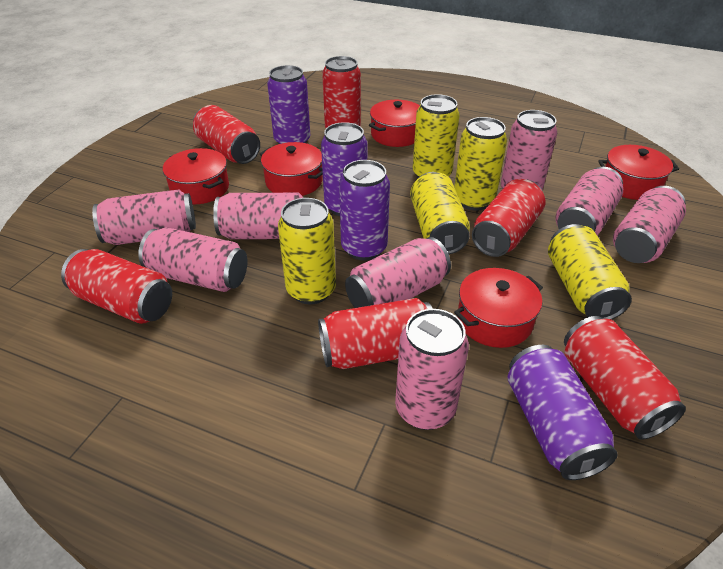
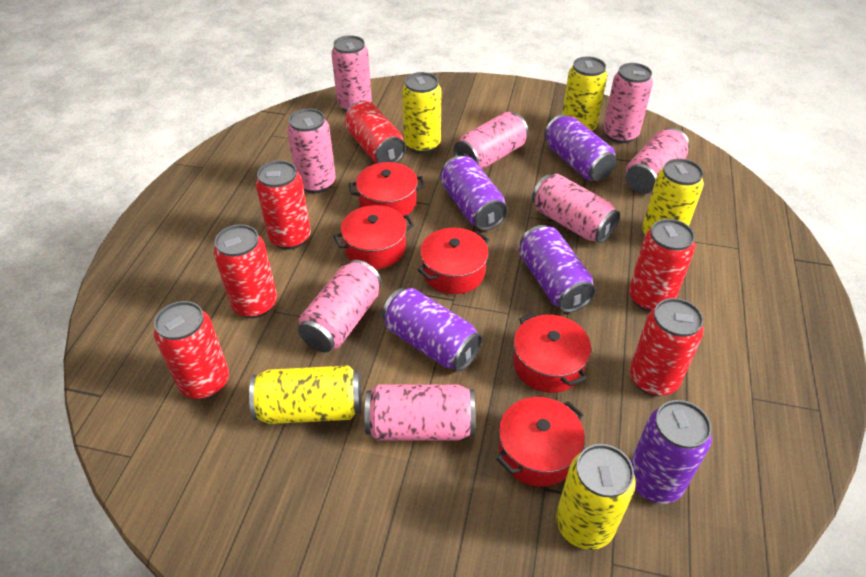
purple can: 4 -> 5

